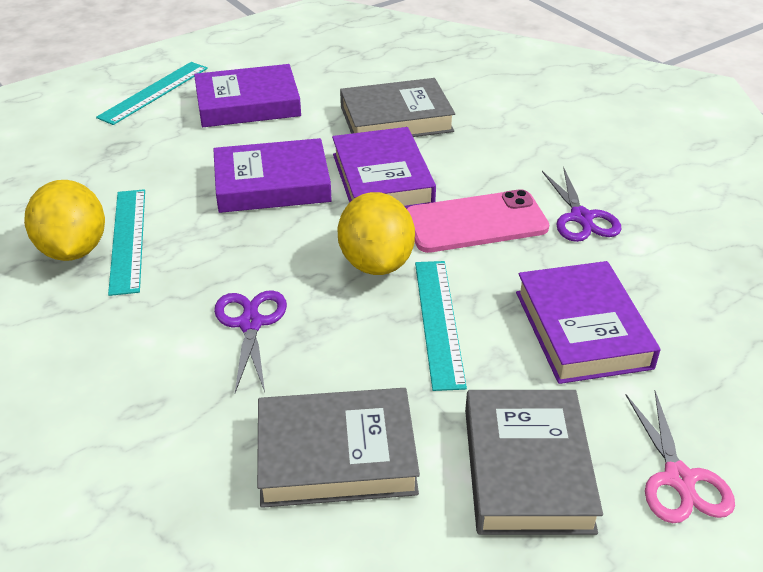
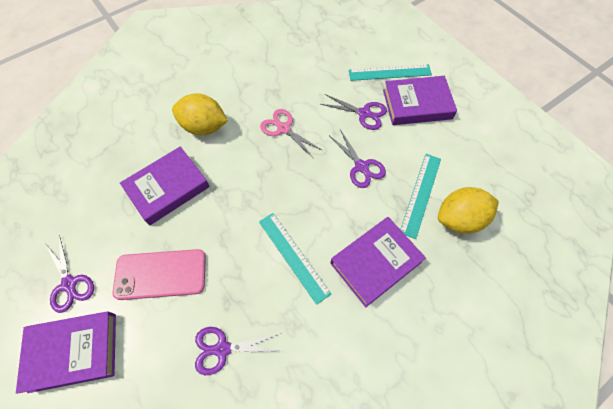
grey book: 3 -> 0
purple scissors: 2 -> 4

